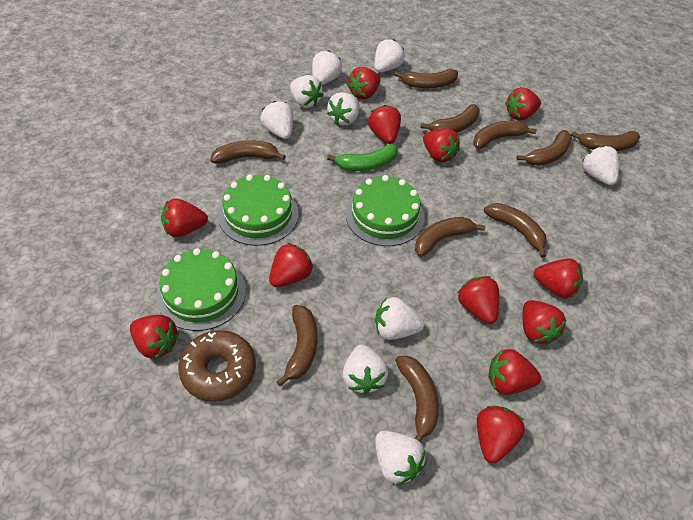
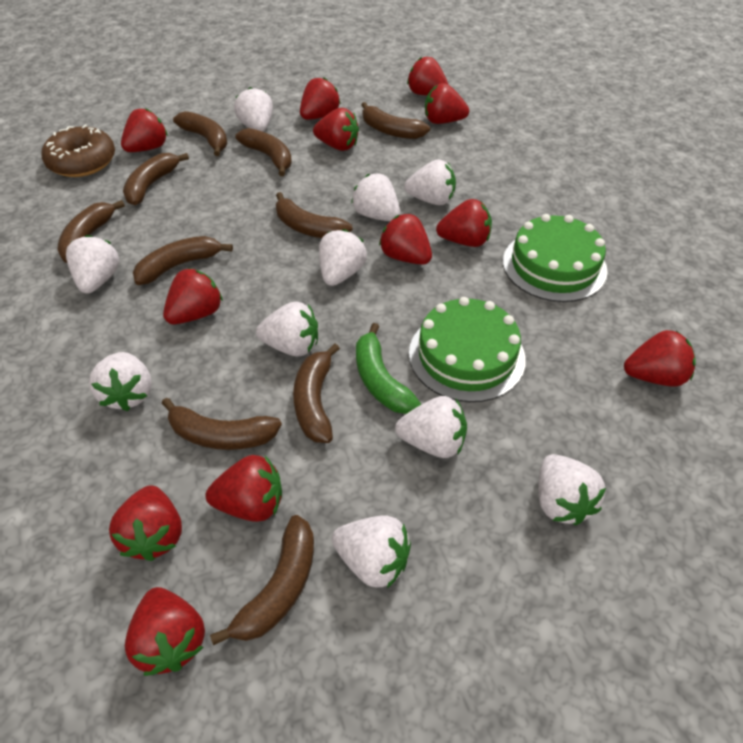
green cake: 3 -> 2
white strawberry: 9 -> 10

